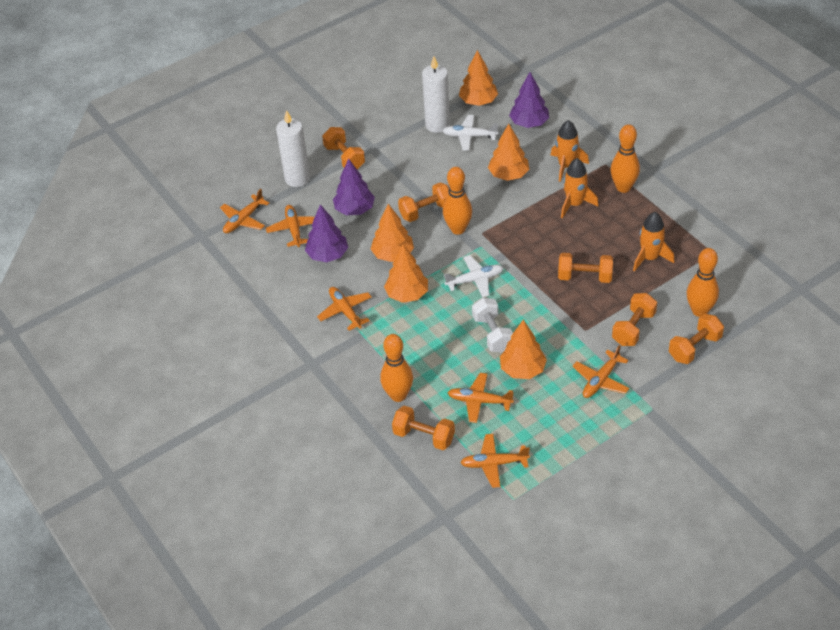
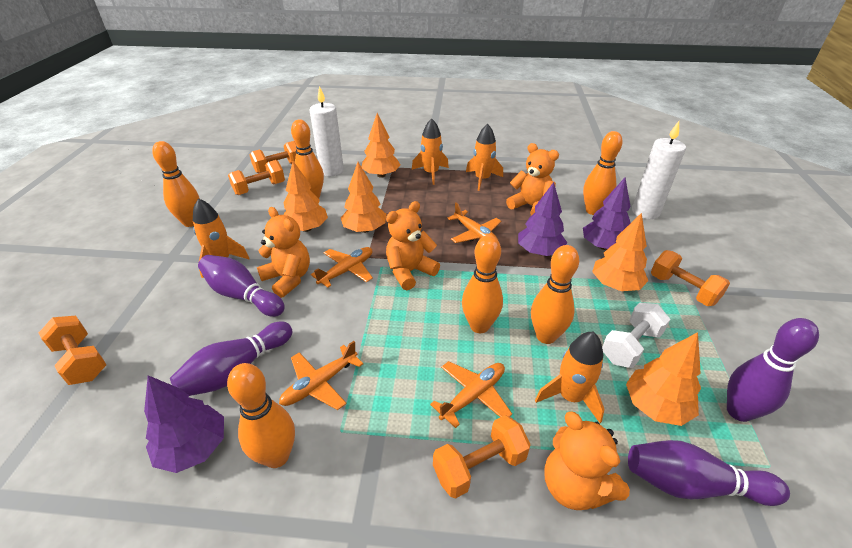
orange bowling pin: 4 -> 6
orange dumbbell: 6 -> 5
orange plane: 6 -> 4
orange rocket: 3 -> 4
orange teddy bear: 0 -> 4
purple bowling pin: 0 -> 4
white plane: 2 -> 0

